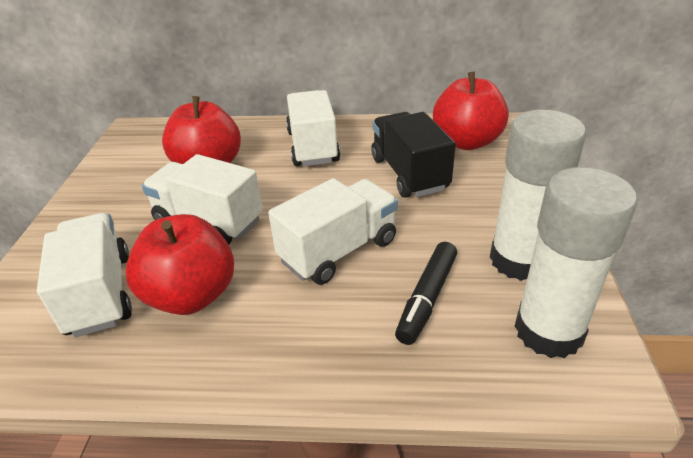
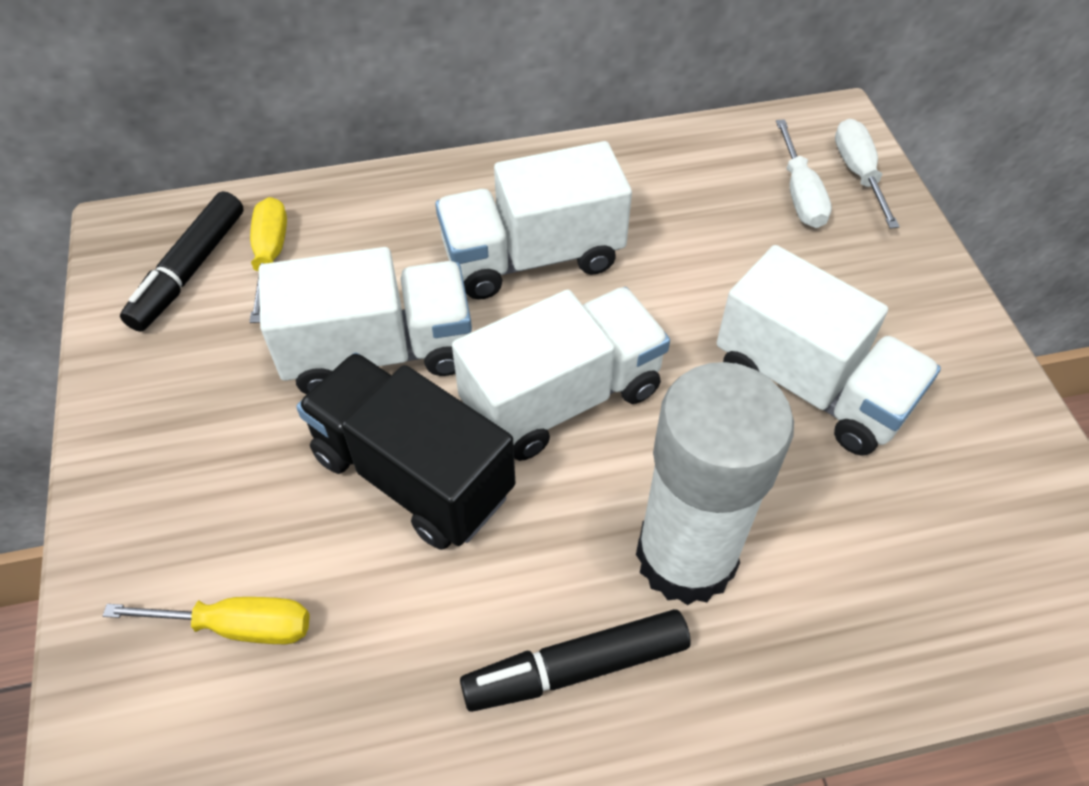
black marker: 1 -> 2
red apple: 3 -> 0
white glue stick: 2 -> 1
white screwdriver: 0 -> 2
yellow screwdriver: 0 -> 2

